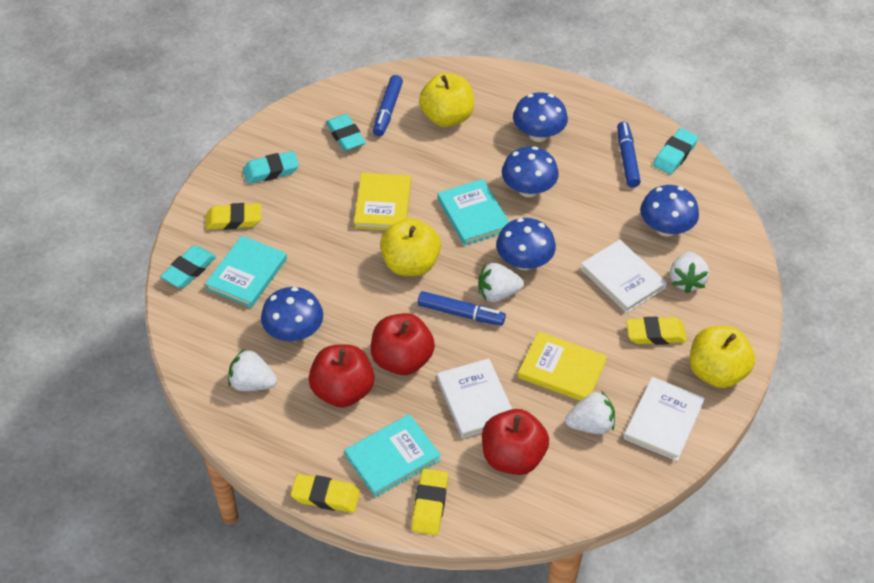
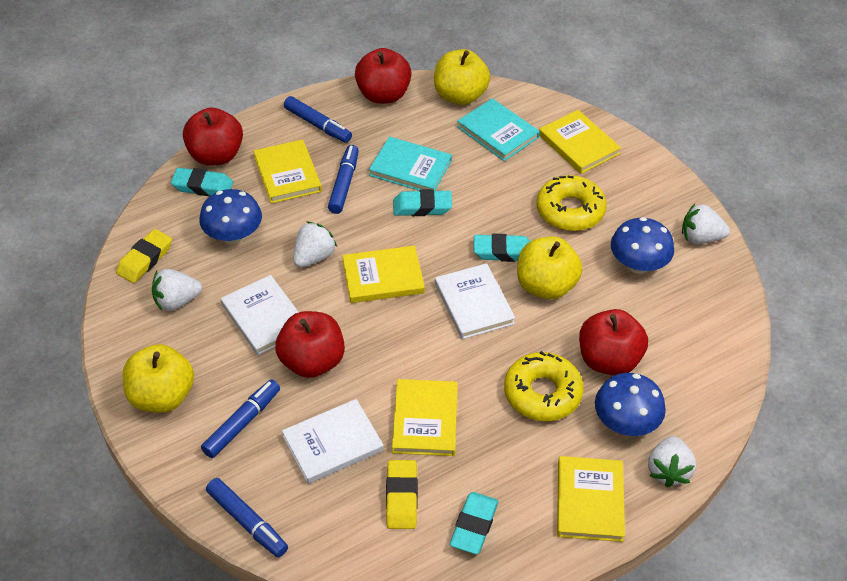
blue marker: 3 -> 4
blue mushroom: 5 -> 3
red apple: 3 -> 4
turquoise book: 3 -> 2
yellow book: 2 -> 5
yellow donut: 0 -> 2
yellow eraser: 4 -> 2

